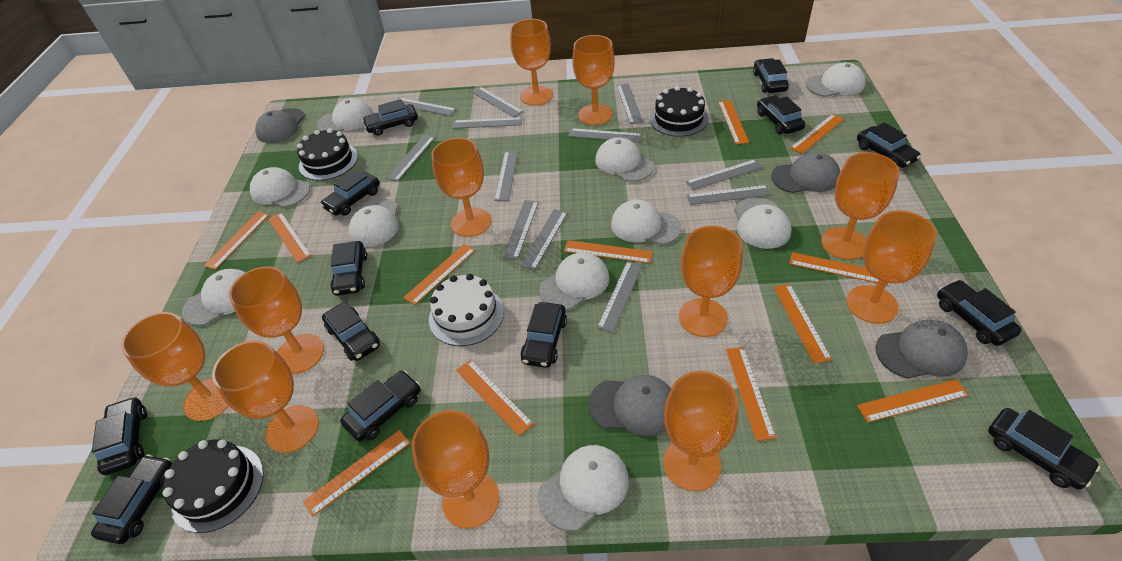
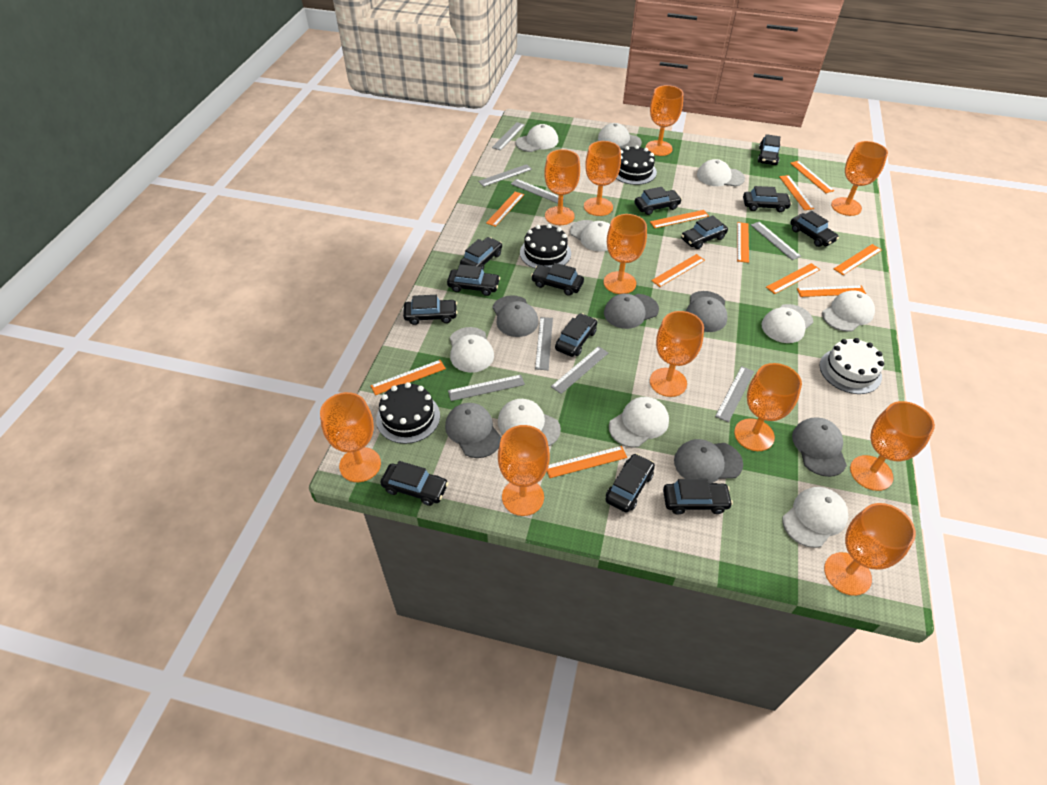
grey cap: 4 -> 6
grey ruler: 12 -> 8
orange ruler: 12 -> 11

